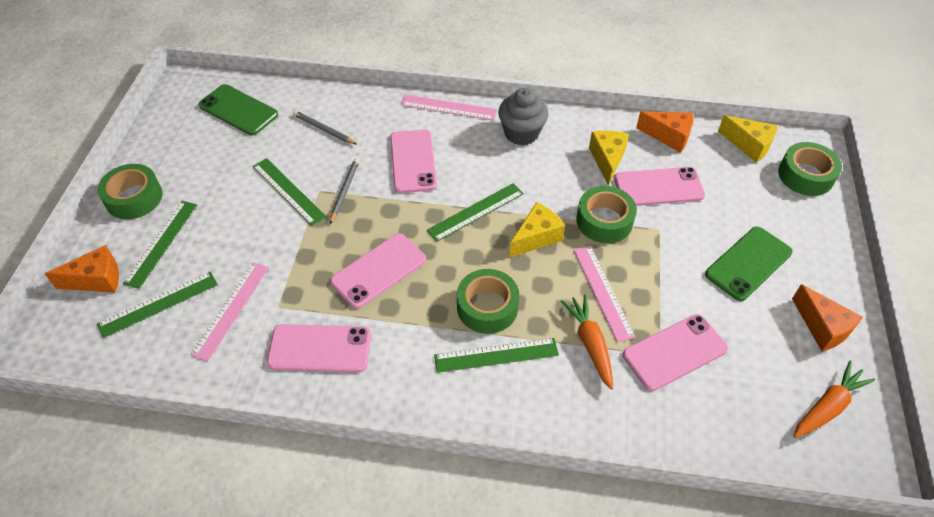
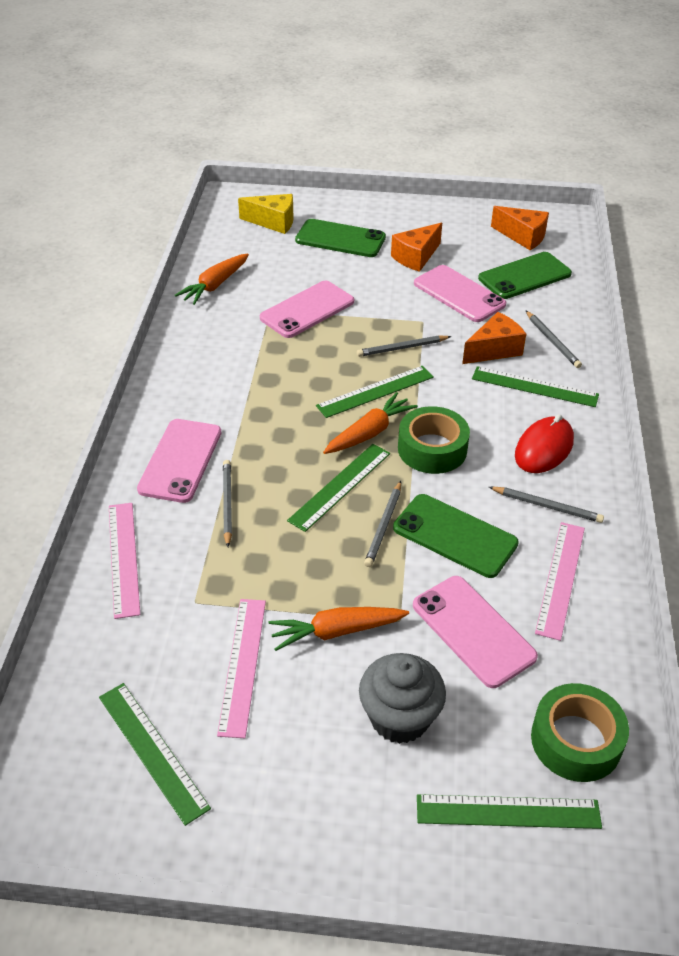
green phone: 2 -> 3
green tape: 4 -> 2
grey pencil: 2 -> 5
orange carrot: 2 -> 3
pink phone: 5 -> 4
red mouse: 0 -> 1
yellow cheese: 3 -> 1

